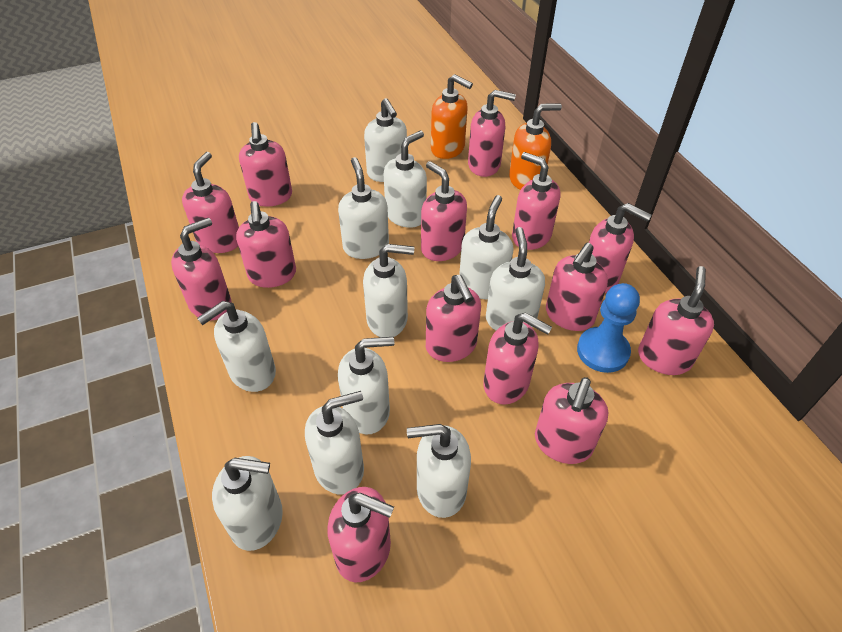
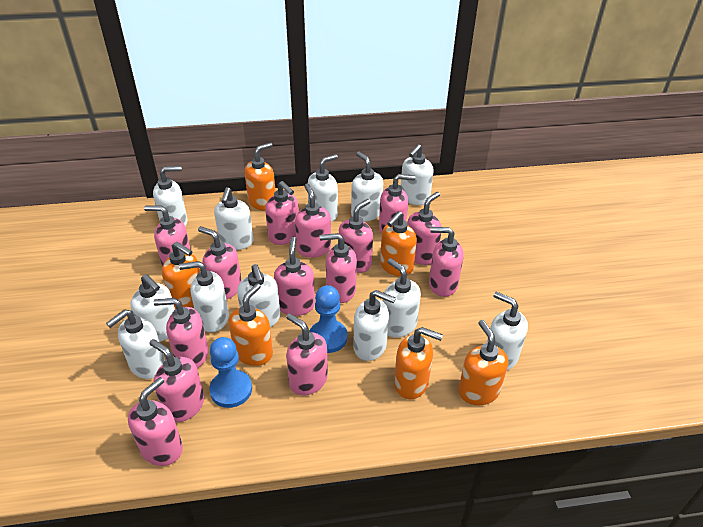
blue pawn: 1 -> 2
orange soap dispenser: 2 -> 6
white soap dispenser: 11 -> 12

